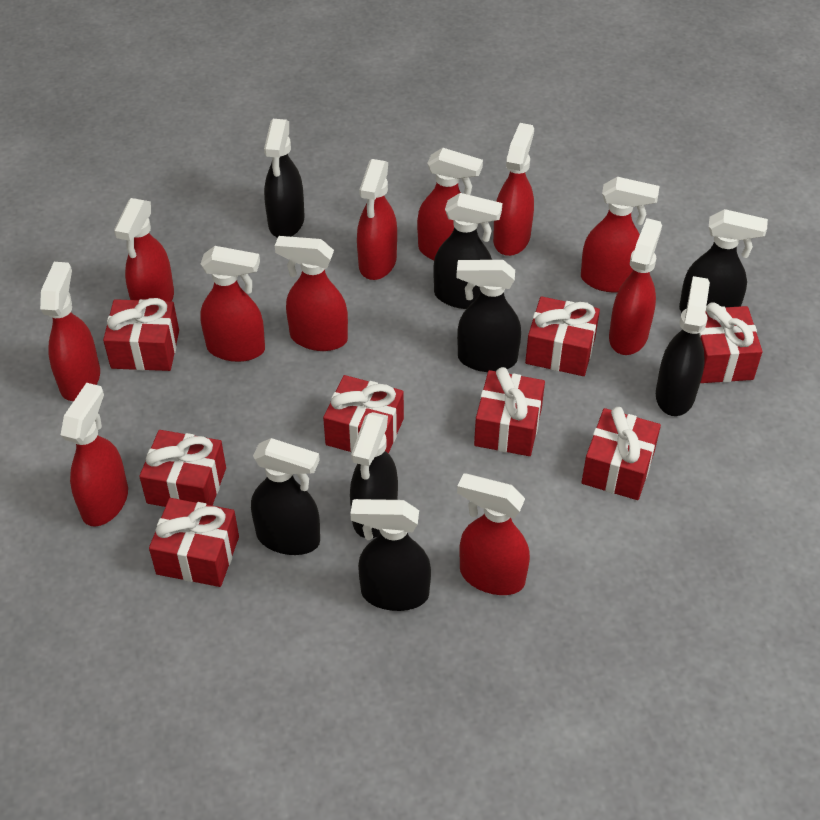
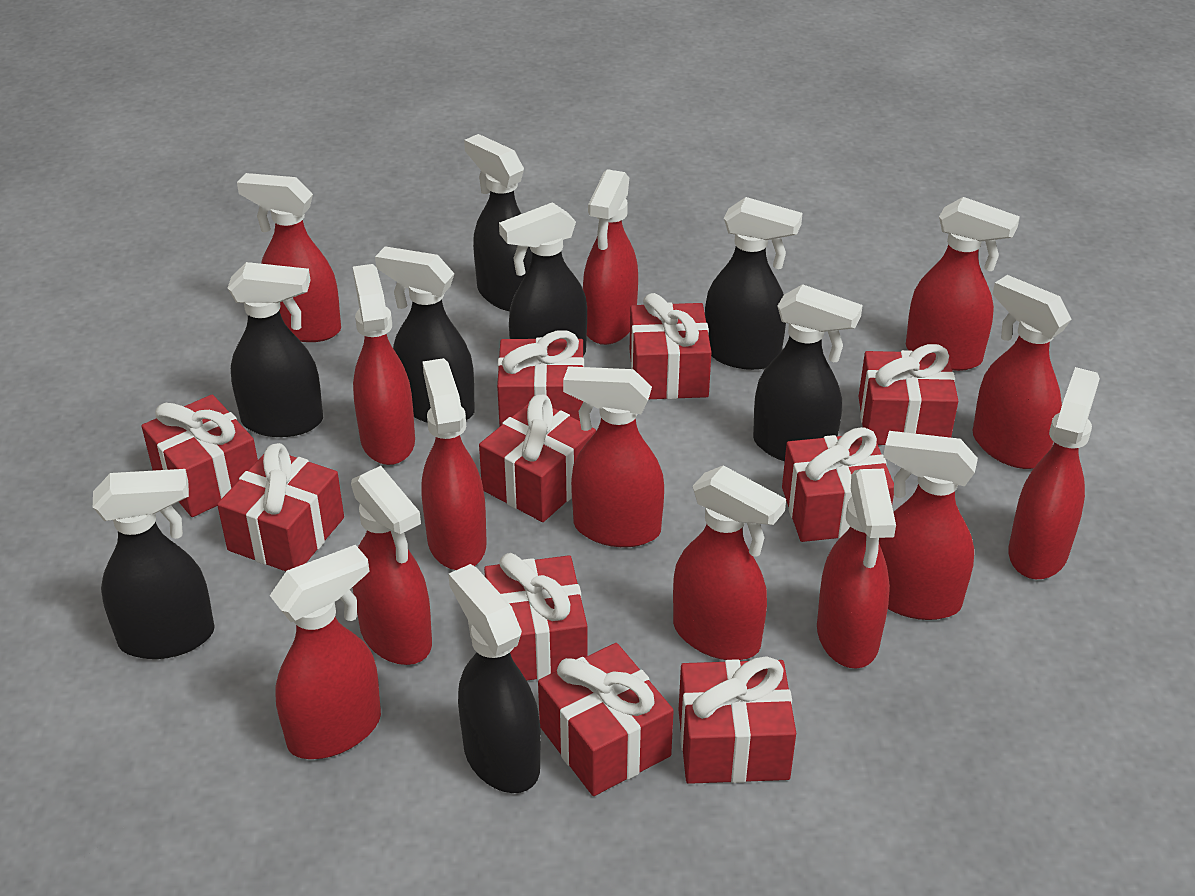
red gift: 8 -> 10
red spray bottle: 11 -> 13

